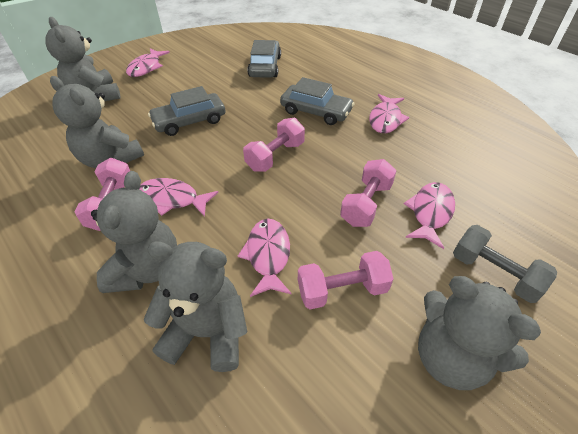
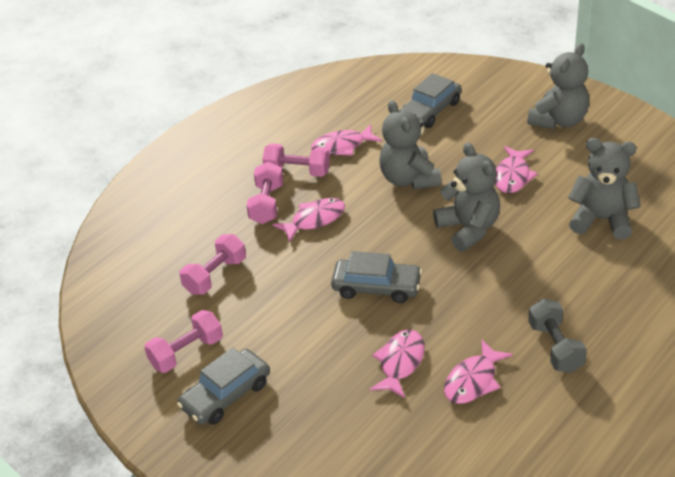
grey teddy bear: 5 -> 4

